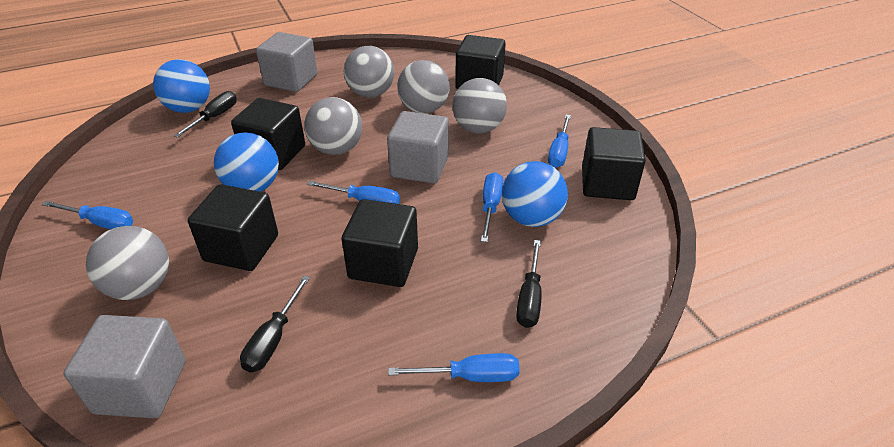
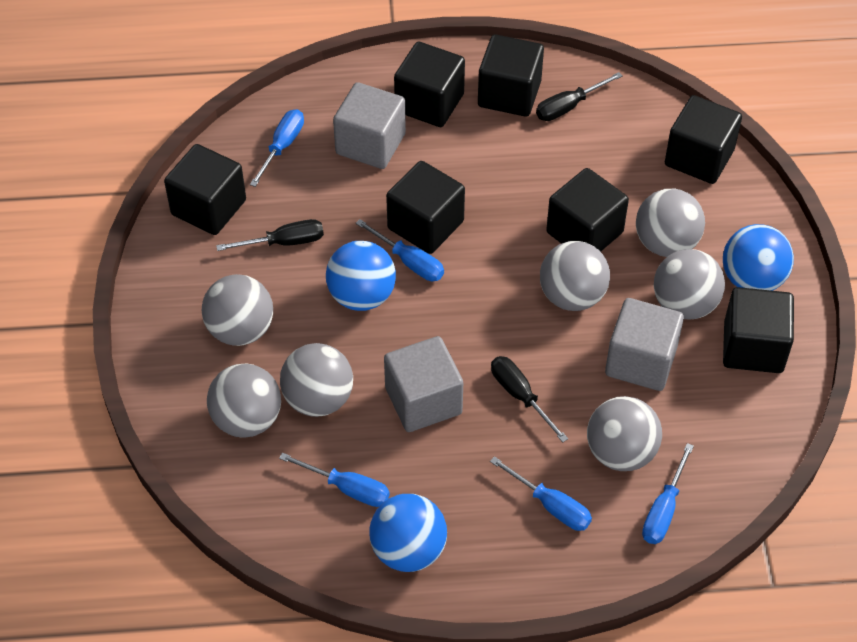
black cube: 5 -> 7
grey ball: 5 -> 7

